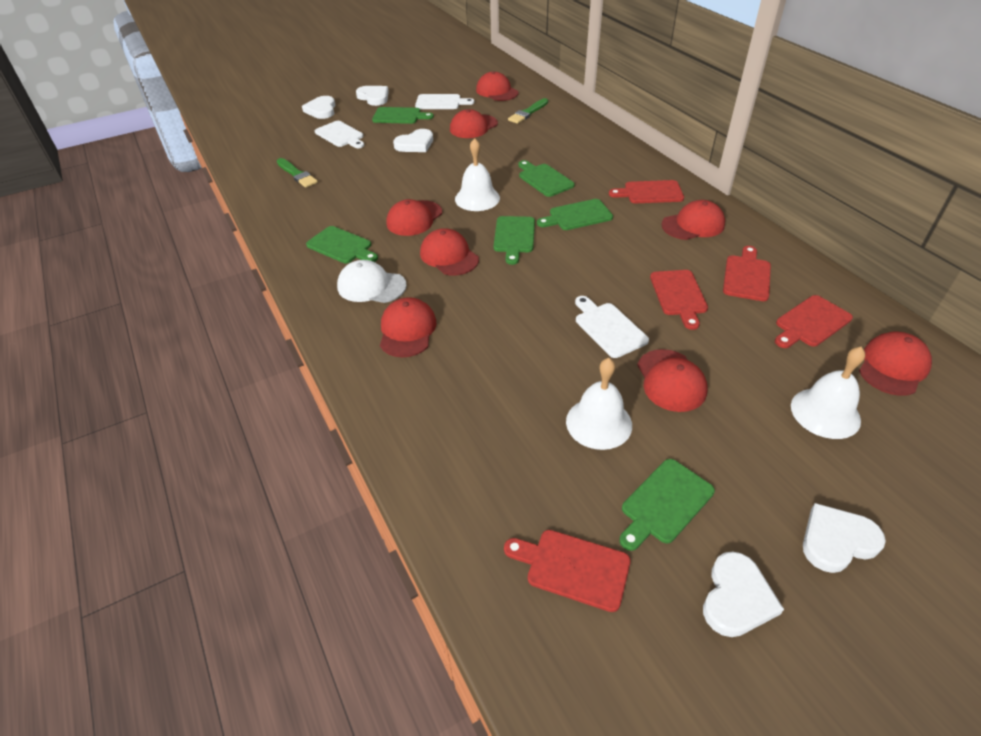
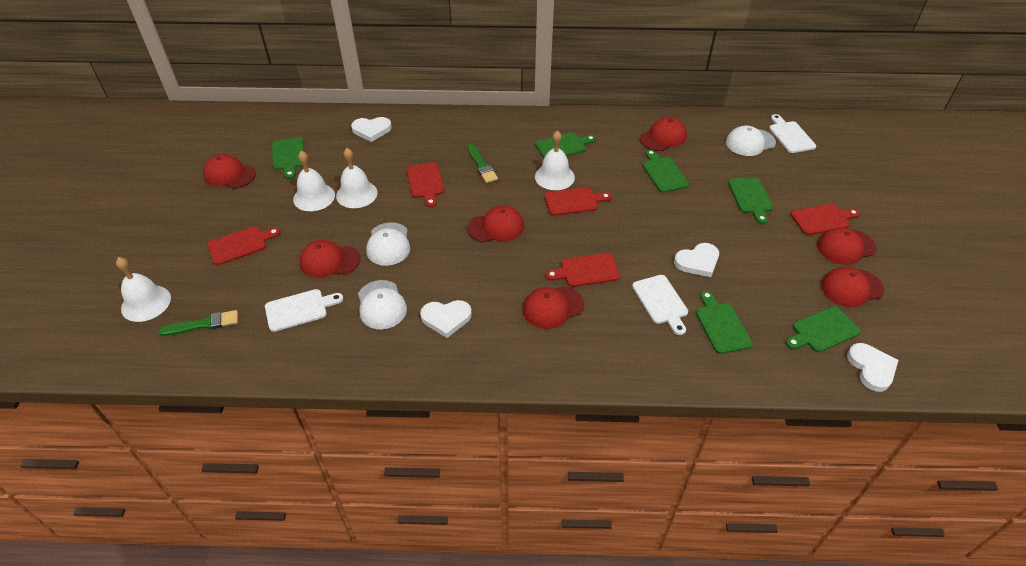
red cap: 8 -> 7
white bell: 3 -> 4
white cap: 1 -> 3
white heart: 5 -> 4

